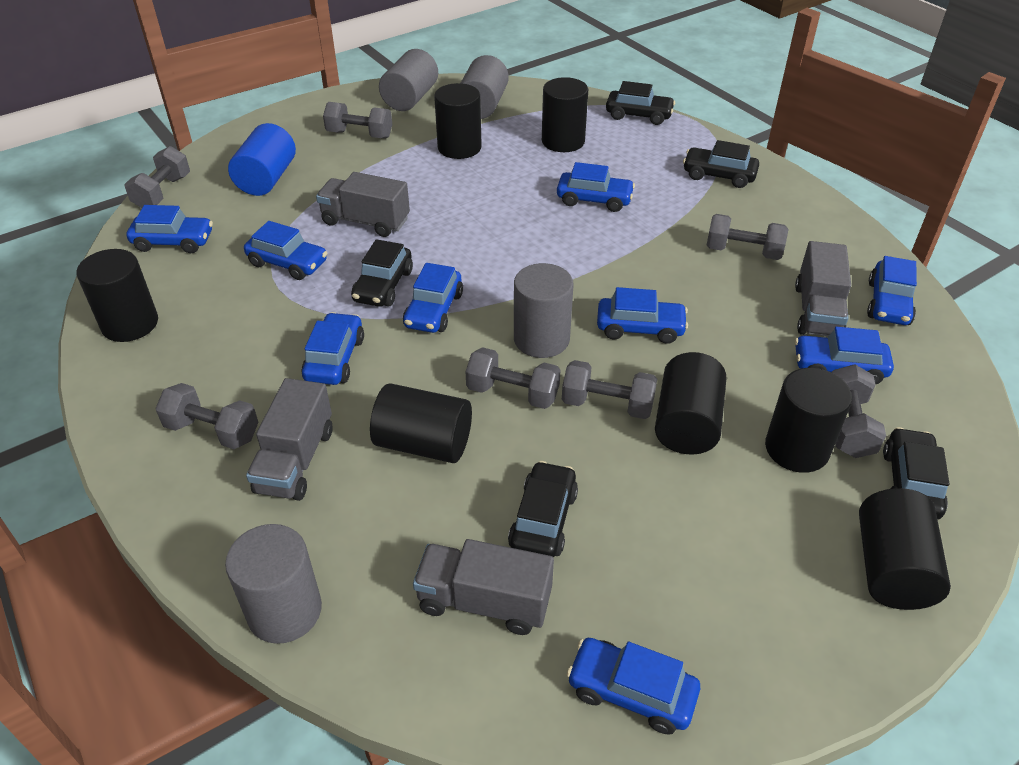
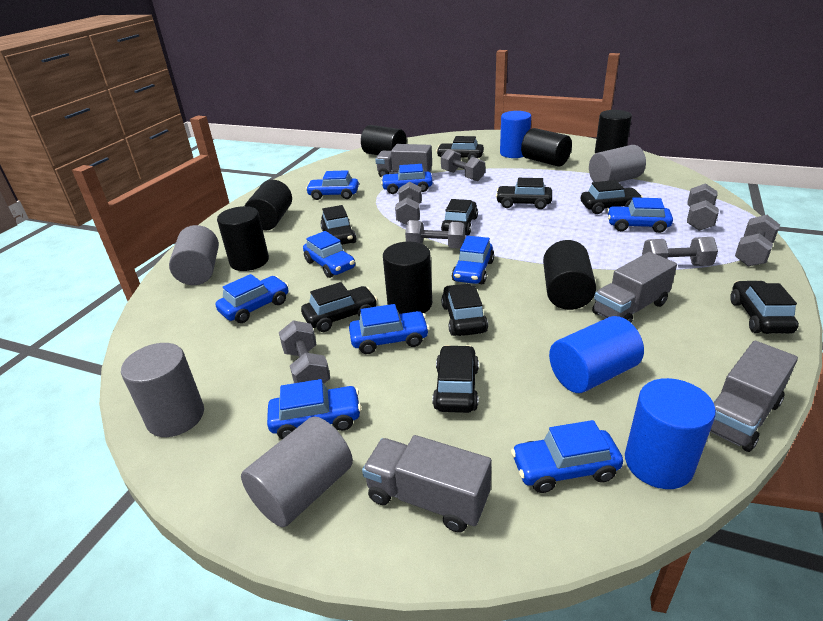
black car: 5 -> 9
blue cylinder: 1 -> 3

